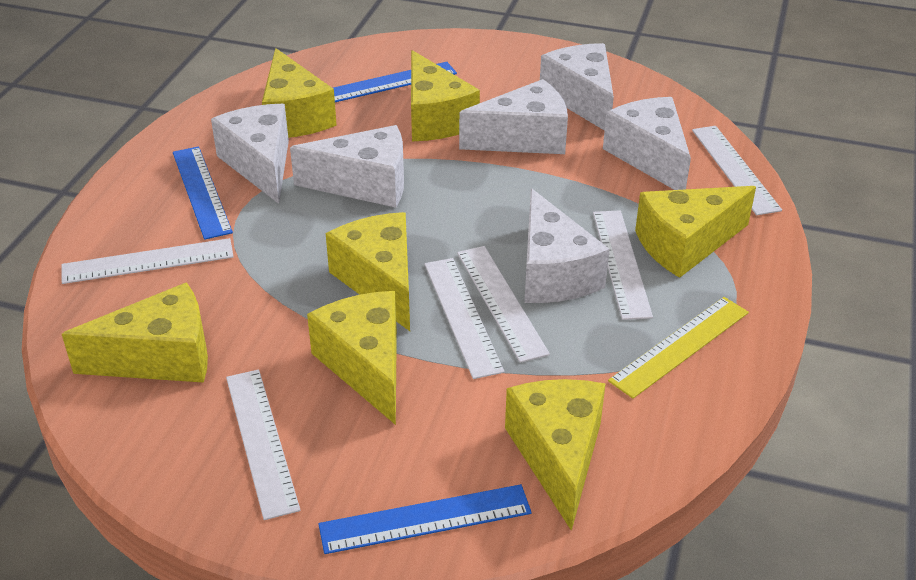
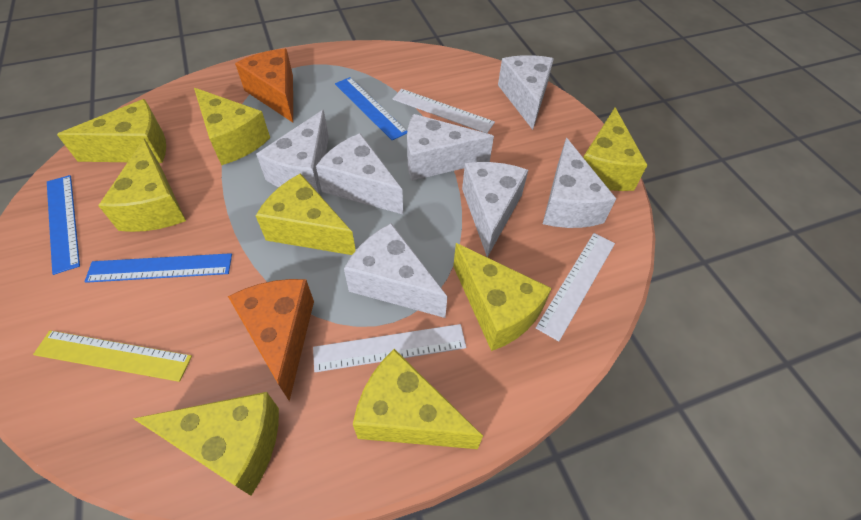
orange cheese: 0 -> 2
white cheese: 6 -> 7
white ruler: 6 -> 3
yellow cheese: 7 -> 8

